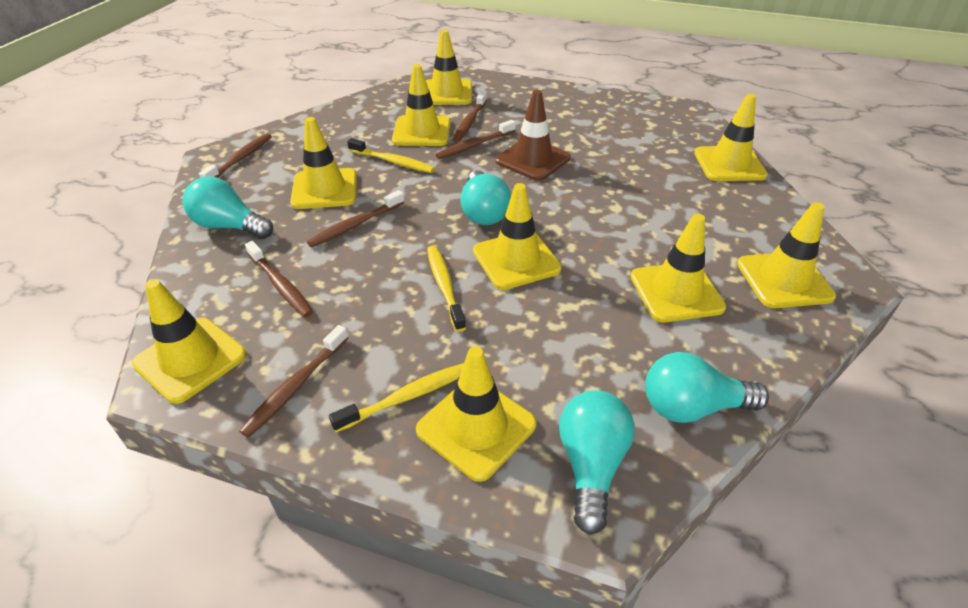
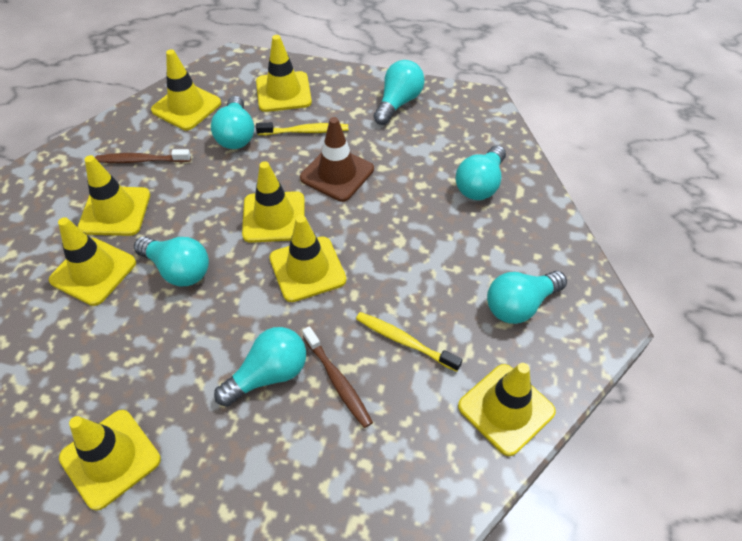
brown toothbrush: 6 -> 2
turquoise light bulb: 4 -> 6
yellow toothbrush: 3 -> 2
yellow traffic cone: 9 -> 8

